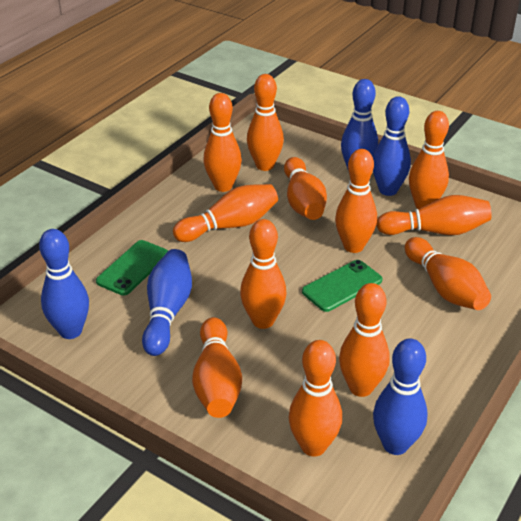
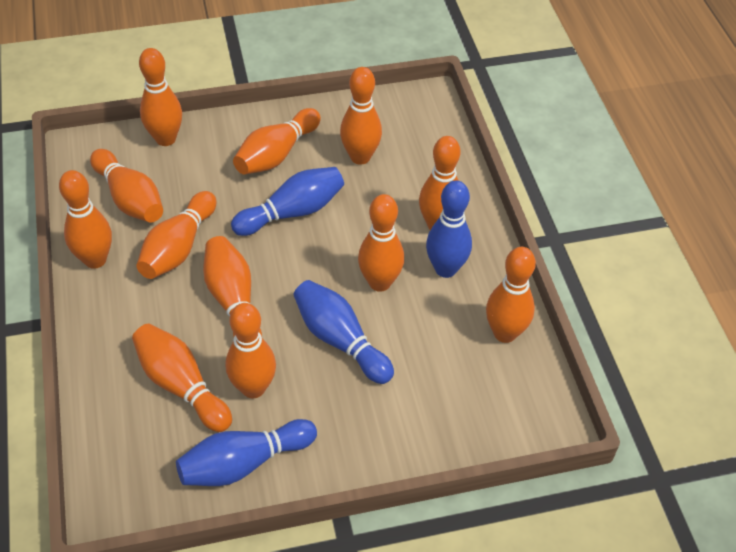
blue bowling pin: 5 -> 4
green phone: 2 -> 0

